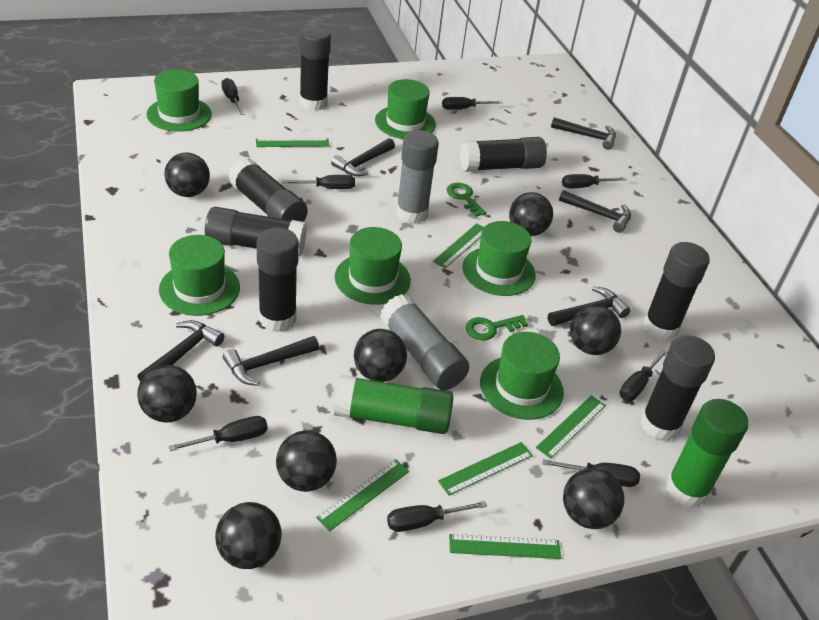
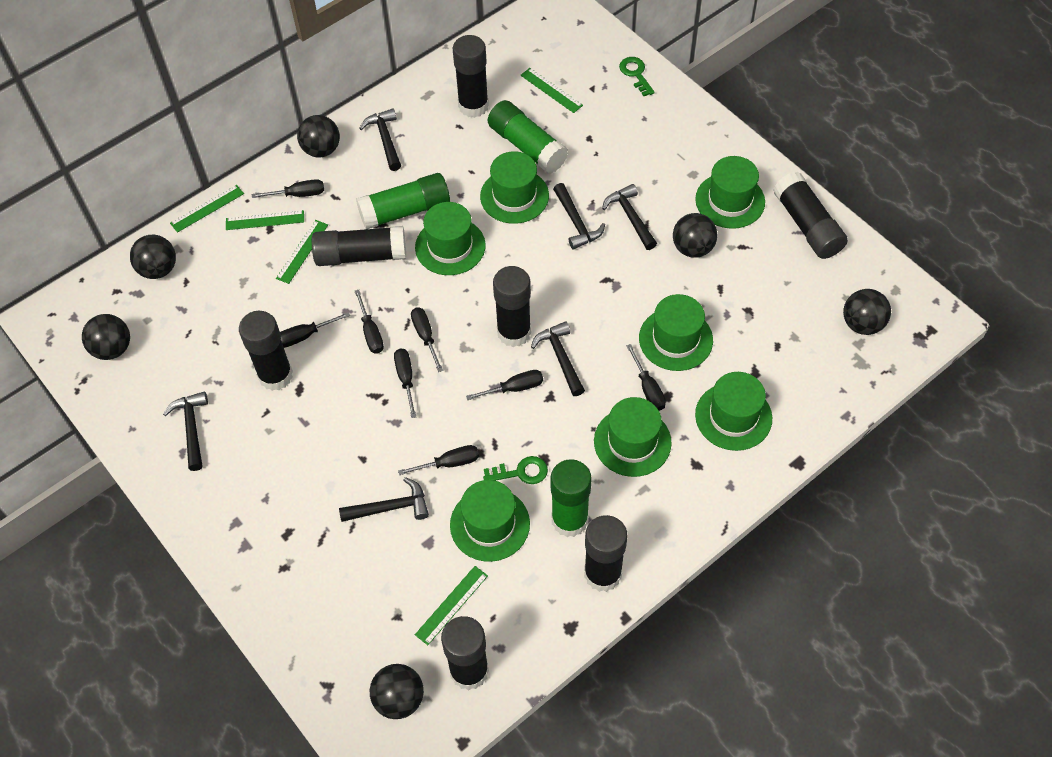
black ball: 8 -> 6
green glue stick: 2 -> 3
green hat: 6 -> 7
green ruler: 6 -> 5
grey glue stick: 2 -> 0

